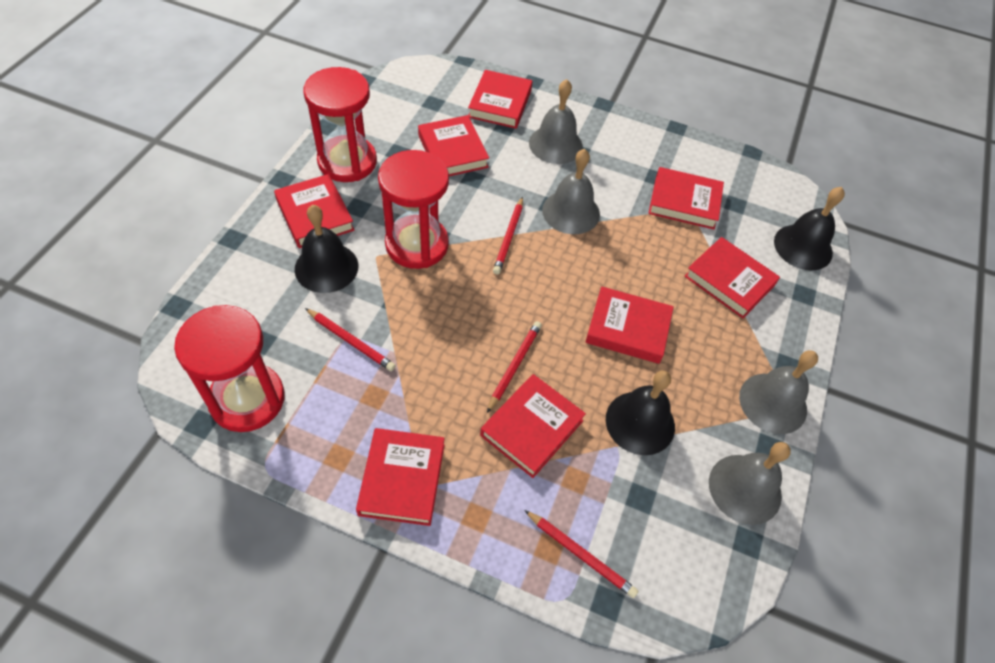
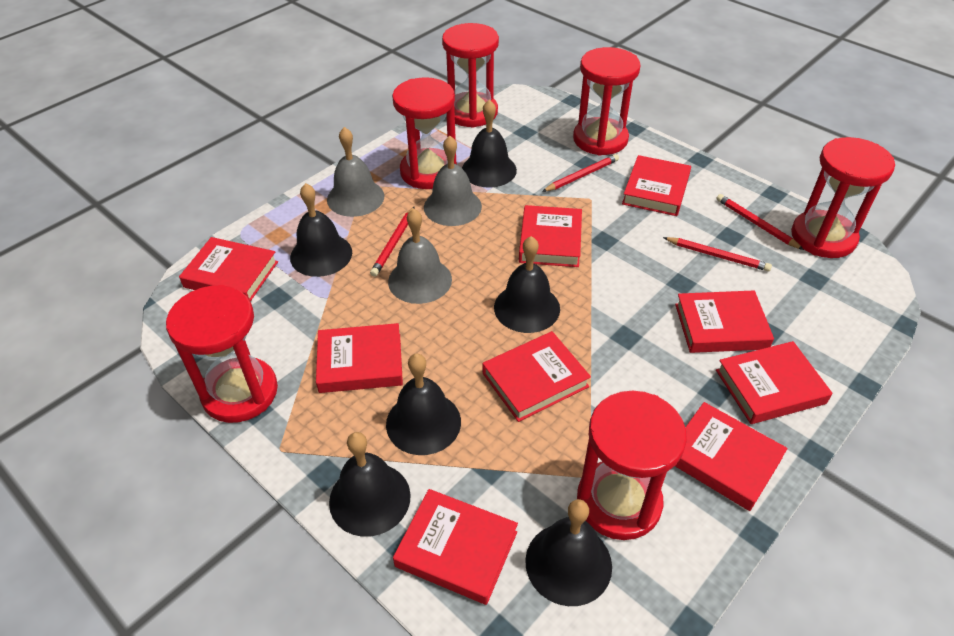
black bell: 3 -> 6
grey bell: 4 -> 3
red book: 8 -> 9
red hourglass: 3 -> 6

